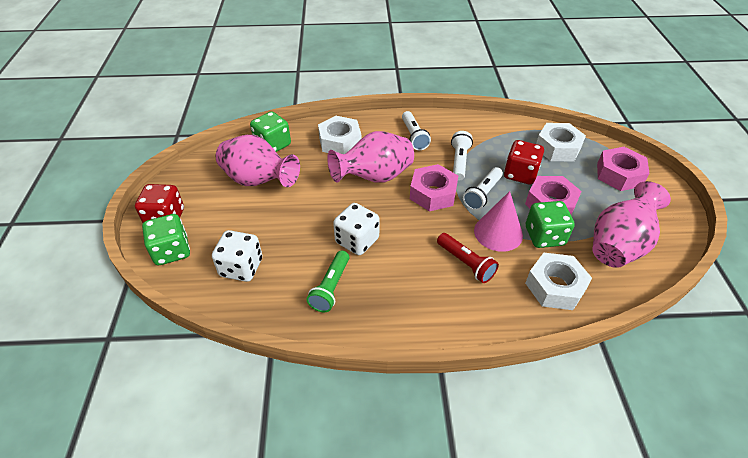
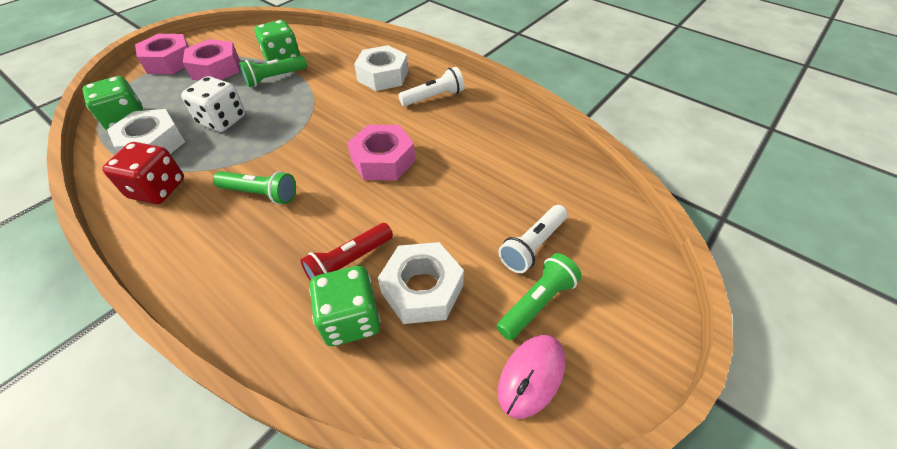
green flashlight: 1 -> 3
pink cone: 1 -> 0
pink mouse: 0 -> 1
pink vase: 3 -> 0
red dice: 2 -> 1
white dice: 2 -> 1
white flashlight: 3 -> 2

